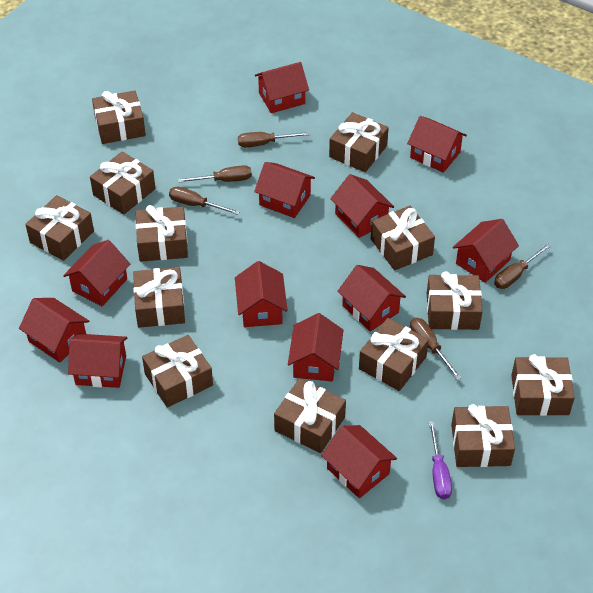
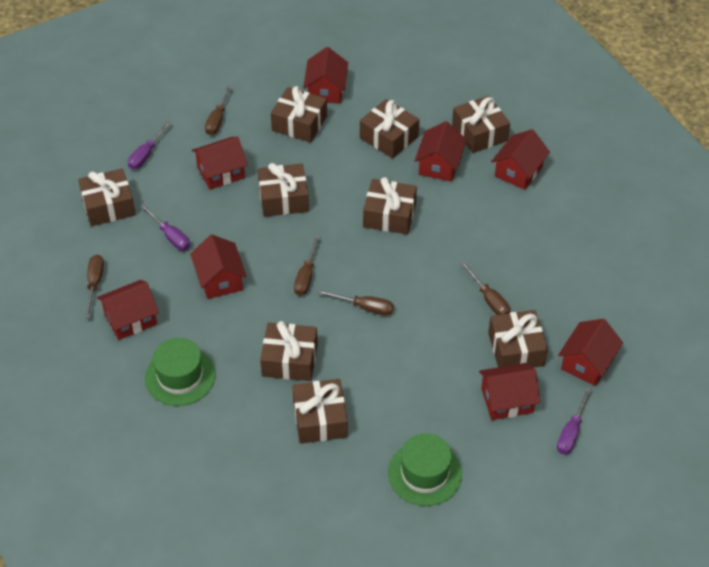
brown gift: 13 -> 9
green hat: 0 -> 2
purple screwdriver: 1 -> 3
red house: 12 -> 8

